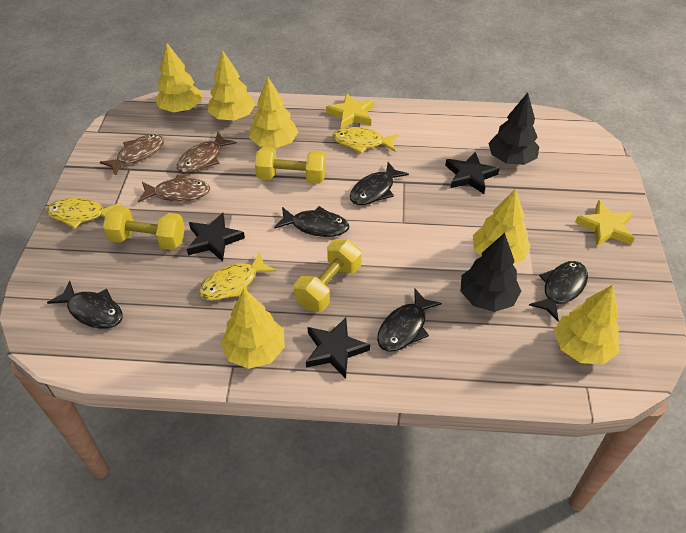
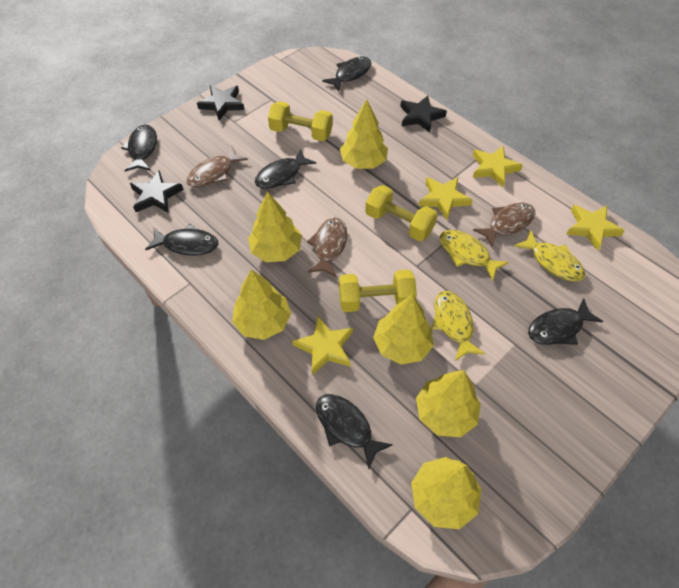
black fish: 5 -> 6
black tree: 2 -> 0
yellow star: 2 -> 4

